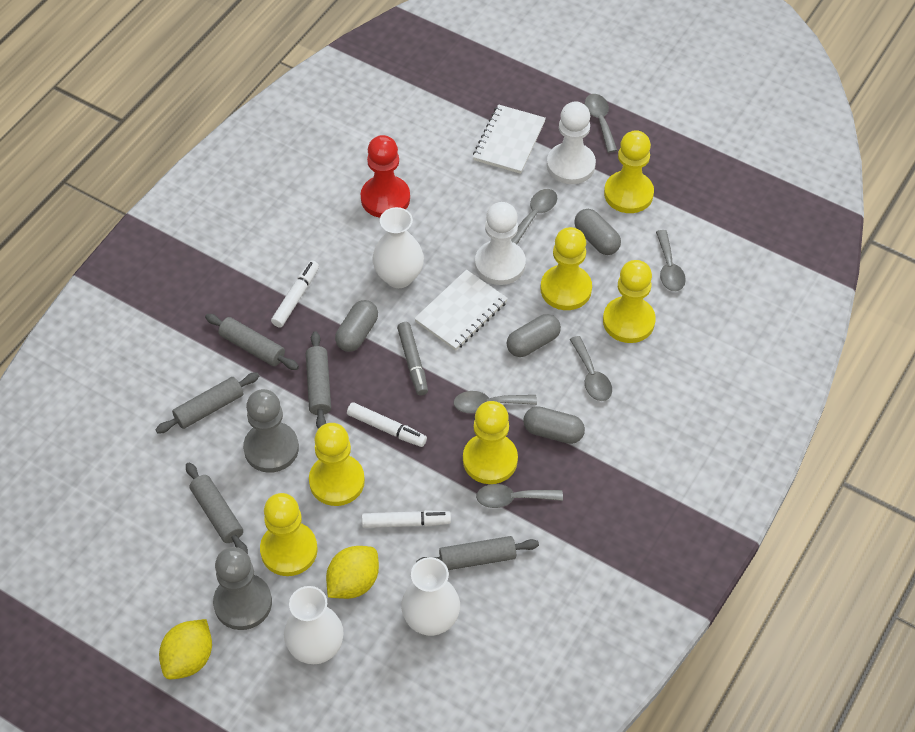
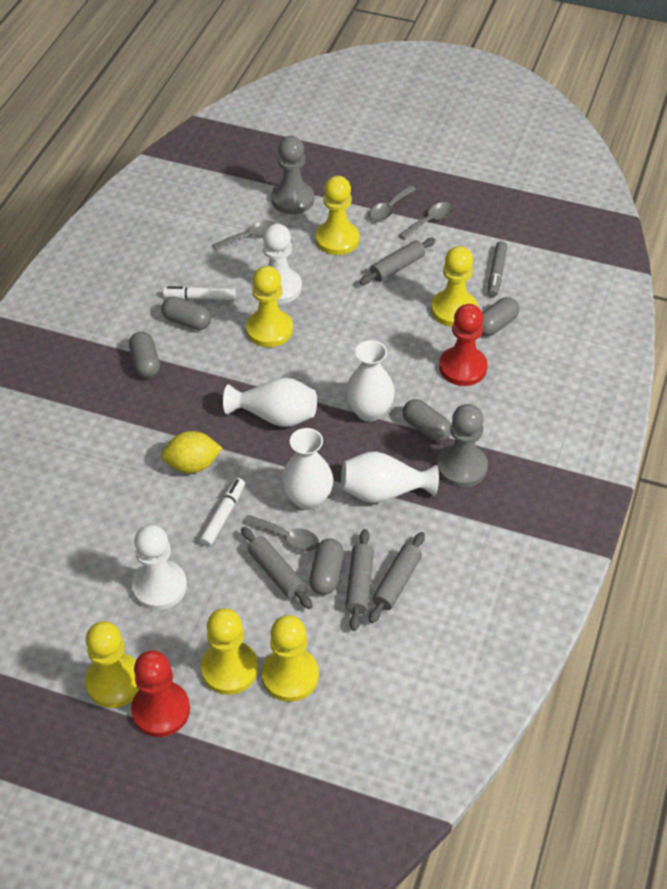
grey capsule: 4 -> 5
grey rolling pin: 5 -> 4
grey spoon: 6 -> 4
red pawn: 1 -> 2
white marker: 3 -> 2
white notebook: 2 -> 0
white vase: 3 -> 4
yellow lemon: 2 -> 1

